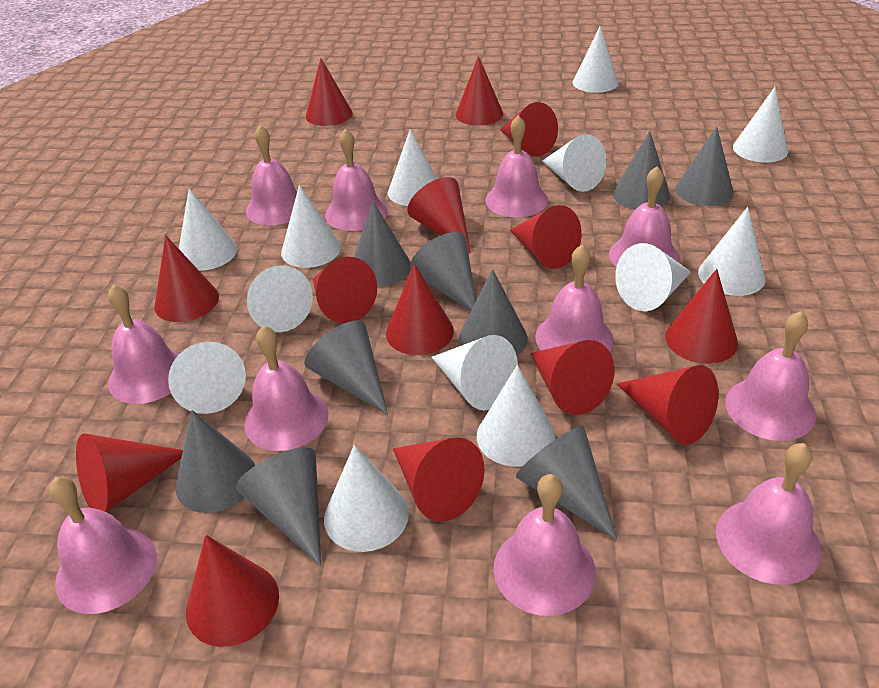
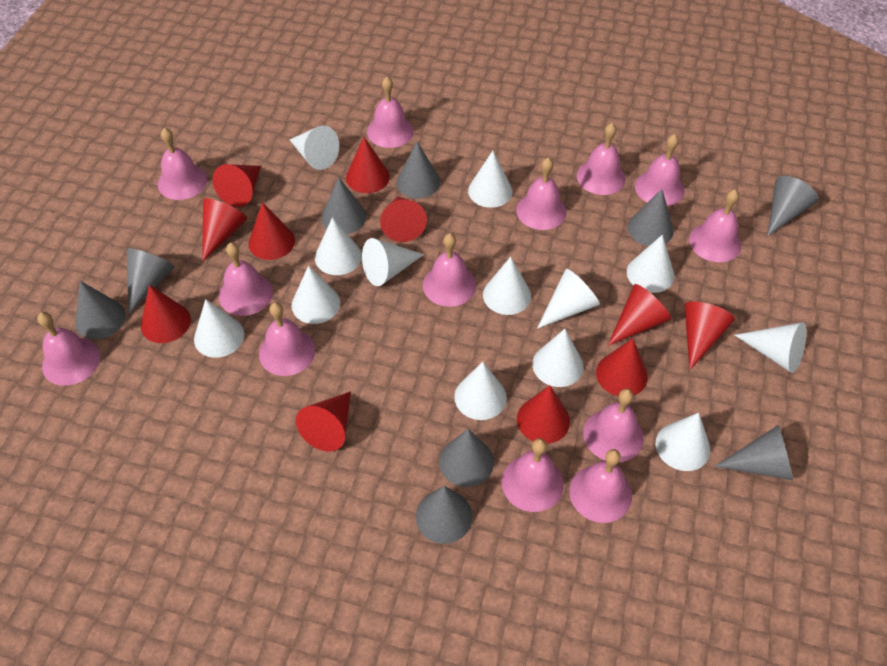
pink bell: 11 -> 13
red cone: 14 -> 11

